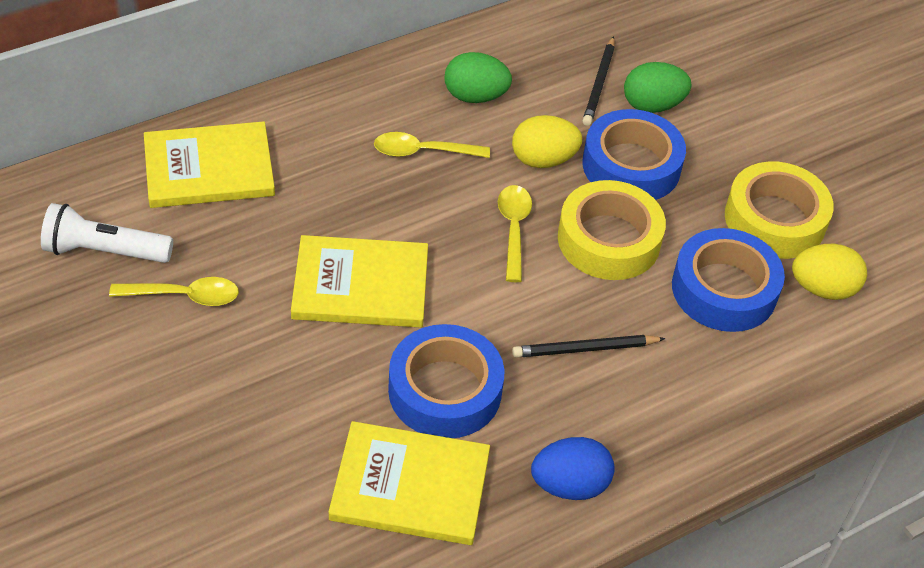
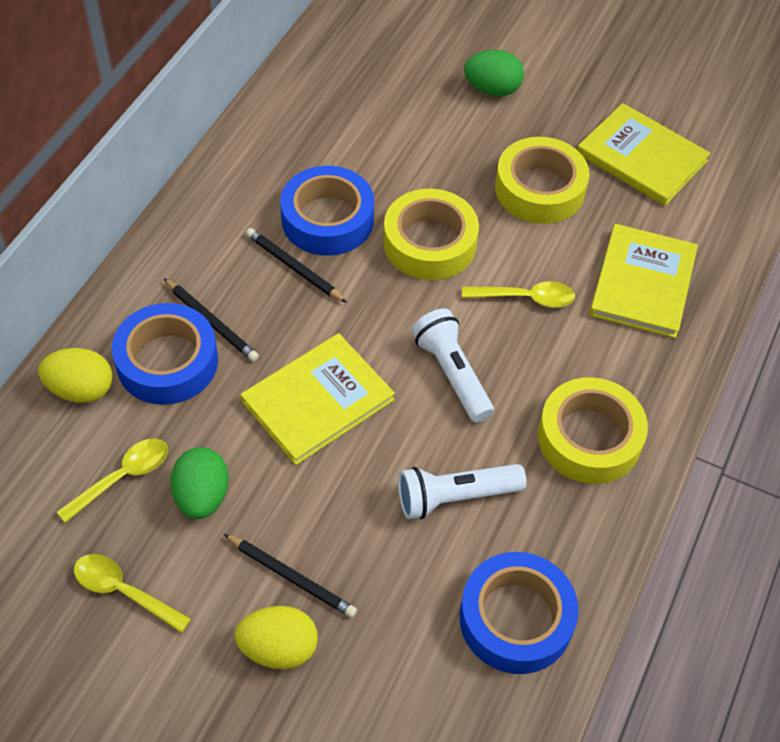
black pencil: 2 -> 3
blue egg: 1 -> 0
white flashlight: 1 -> 2
yellow tape: 2 -> 3

